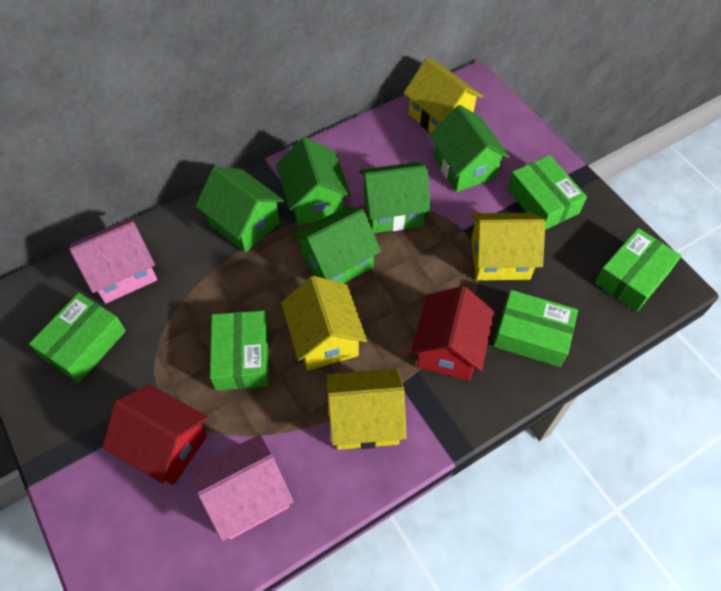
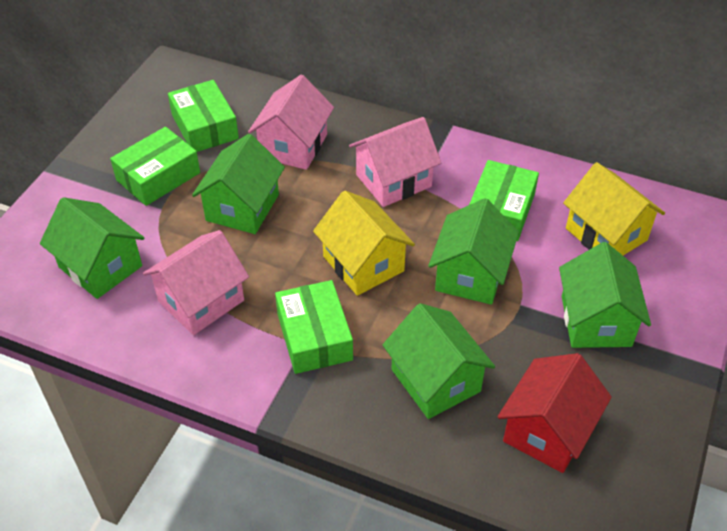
green box: 5 -> 4
pink house: 2 -> 3
red house: 2 -> 1
yellow house: 4 -> 2

